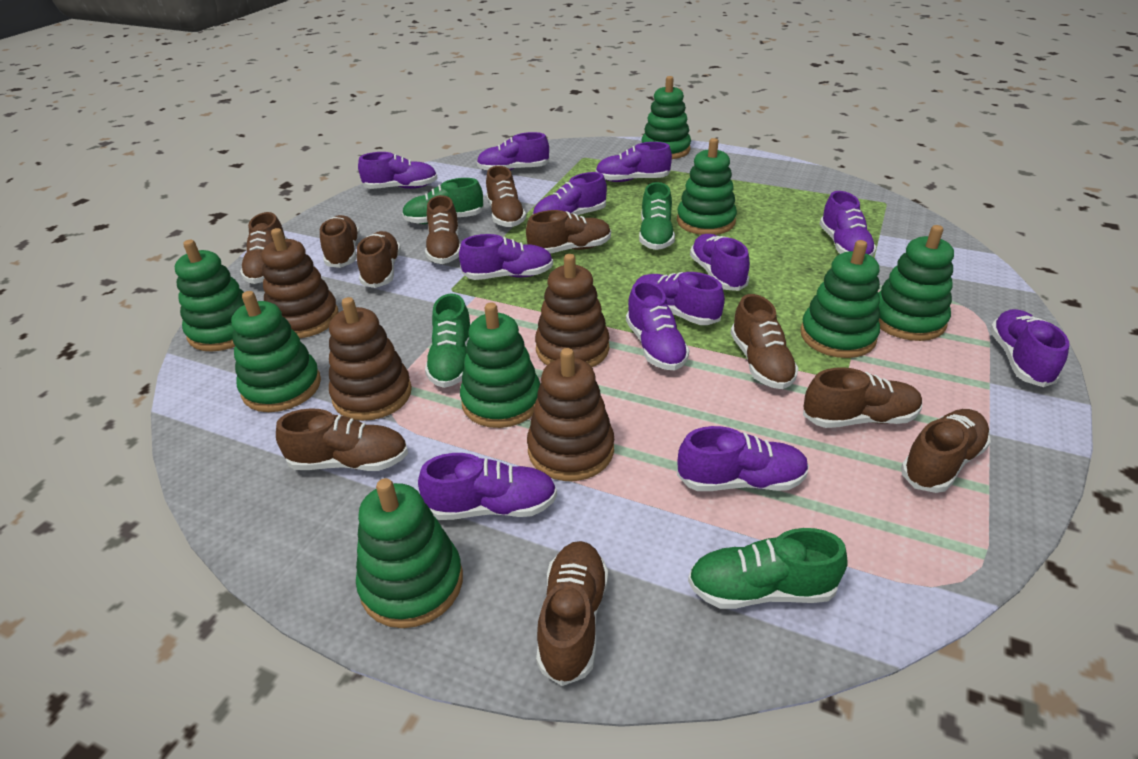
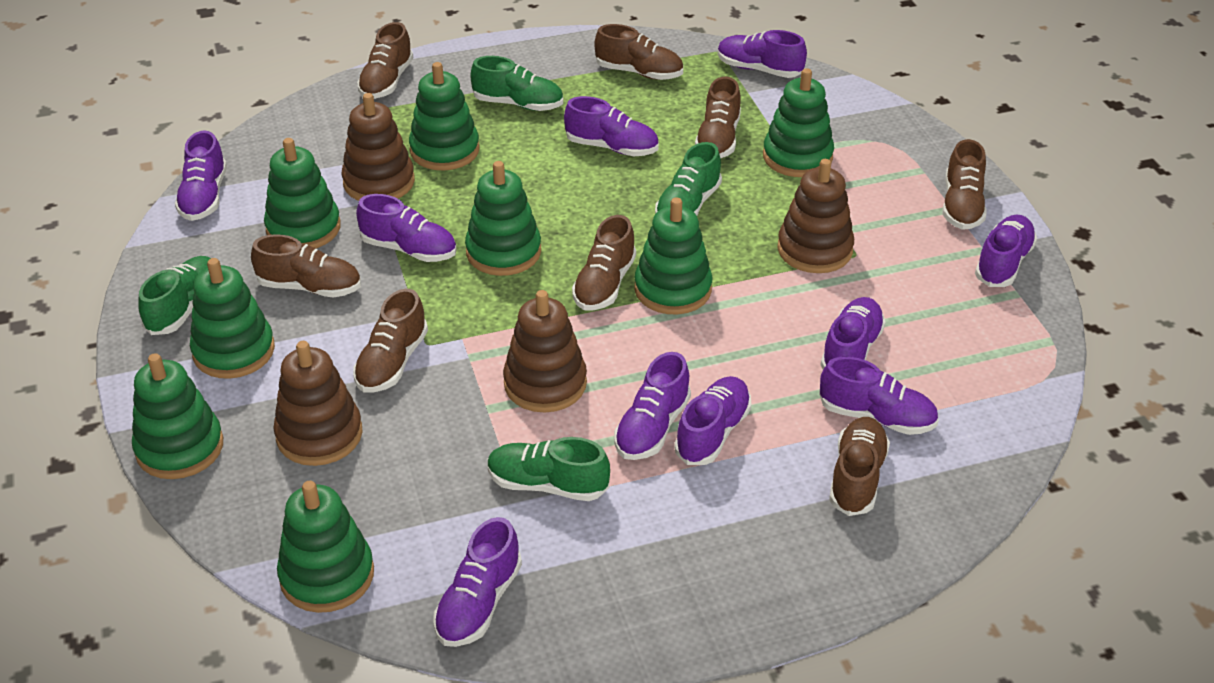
brown shoe: 11 -> 8
purple shoe: 12 -> 10

